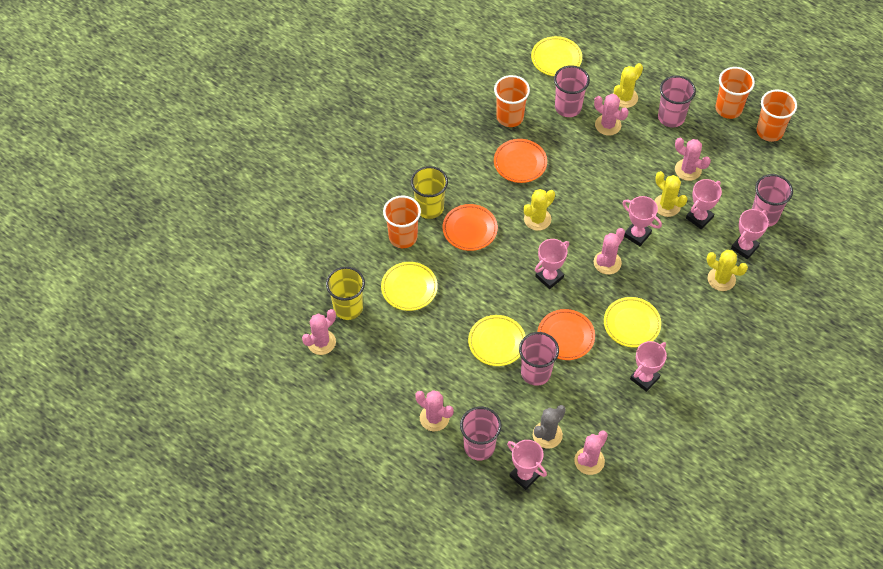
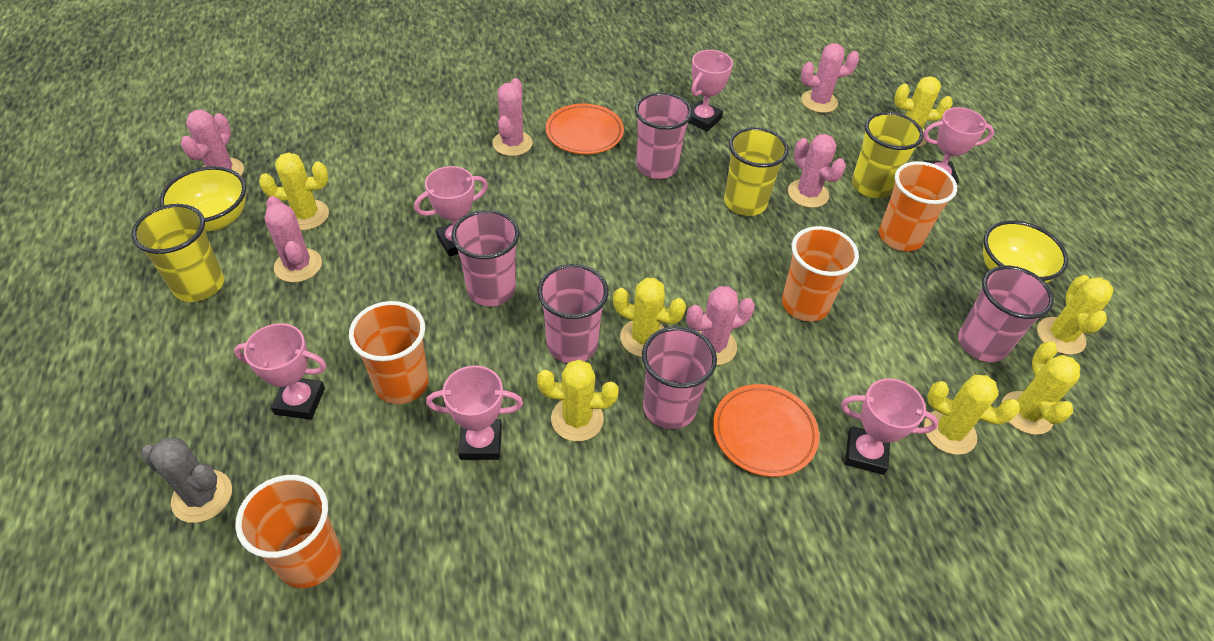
orange plate: 3 -> 2
yellow bowl: 0 -> 2
yellow cactus: 4 -> 7
yellow cup: 2 -> 3
yellow plate: 4 -> 0

